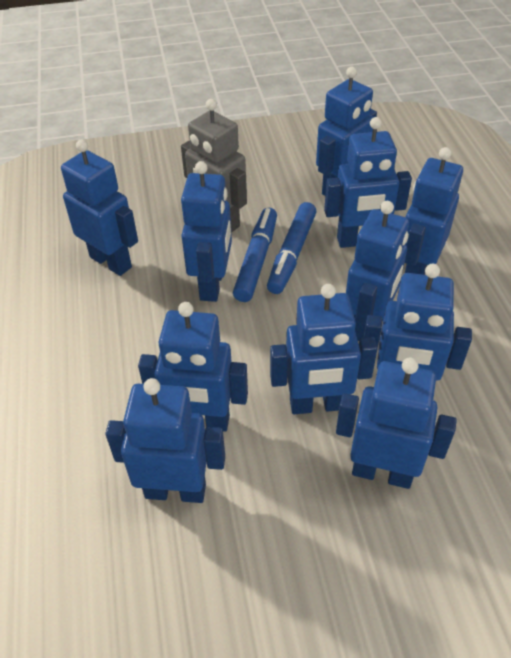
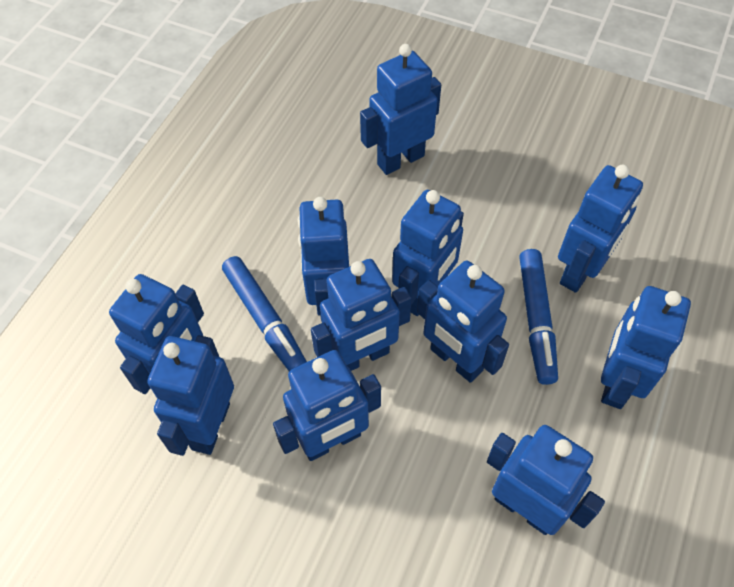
grey robot: 1 -> 0

